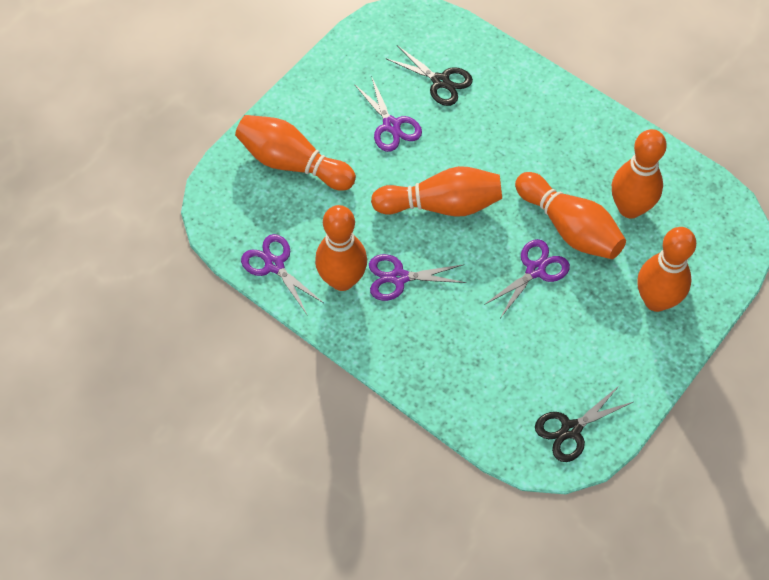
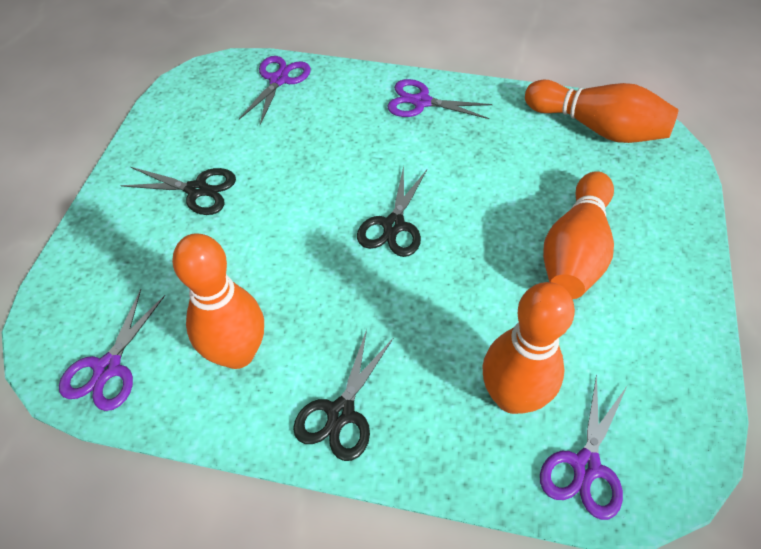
black scissors: 2 -> 3
orange bowling pin: 6 -> 4

